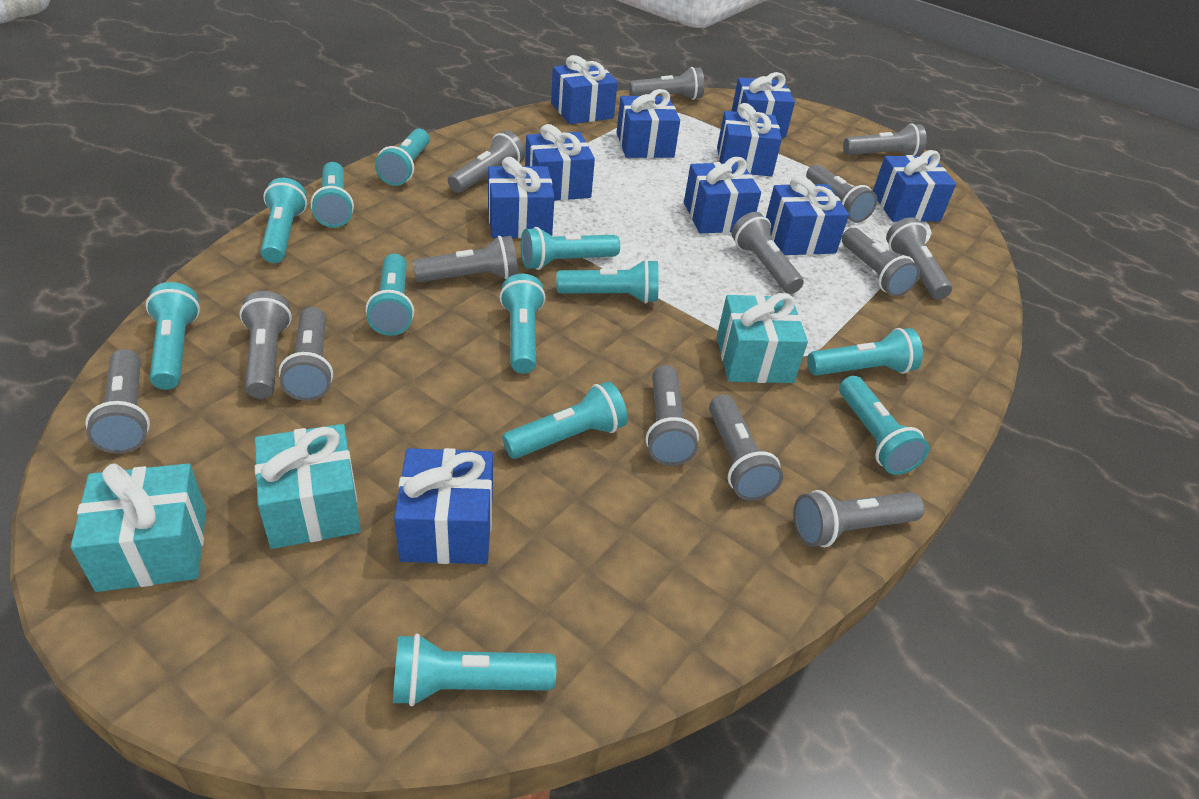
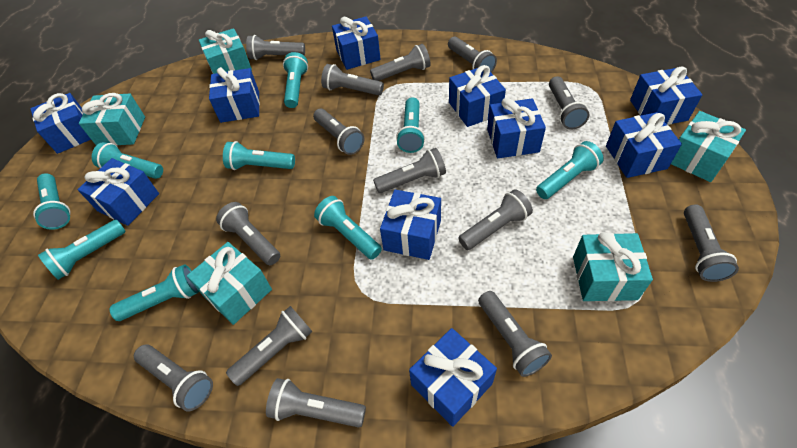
turquoise flashlight: 12 -> 9
turquoise gift: 3 -> 5

